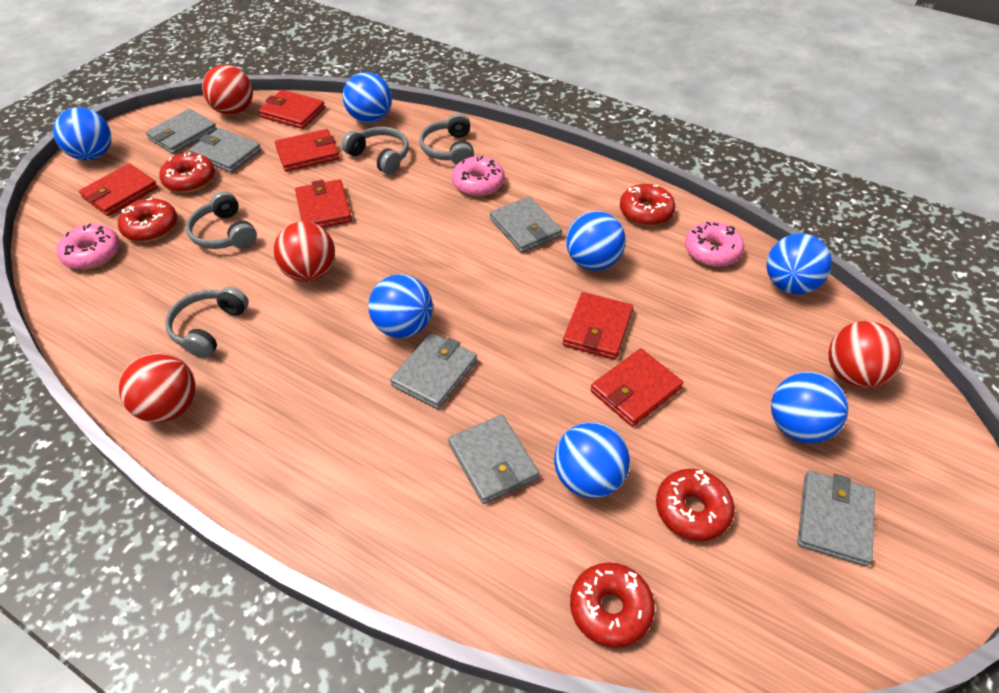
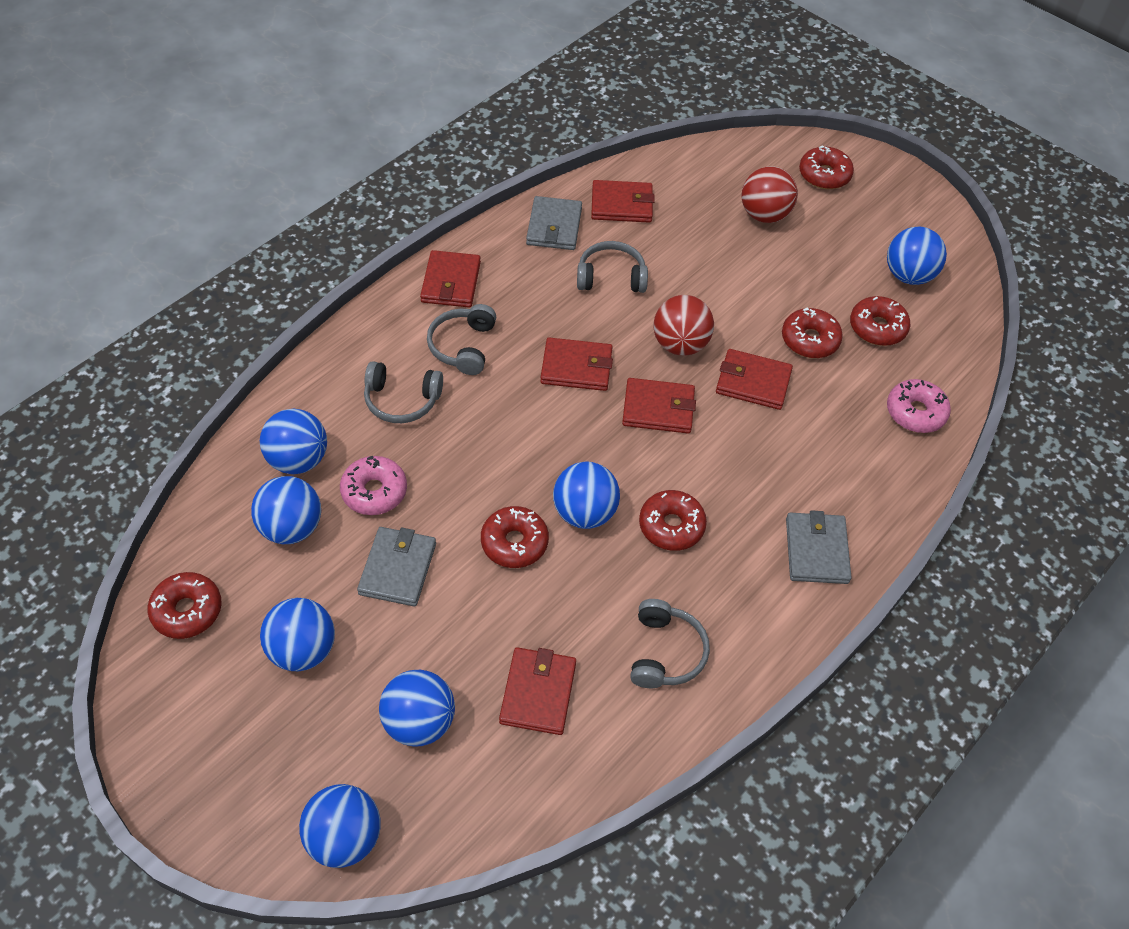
grey wallet: 6 -> 3
pink donut: 3 -> 2
red ball: 4 -> 2
red donut: 5 -> 6

